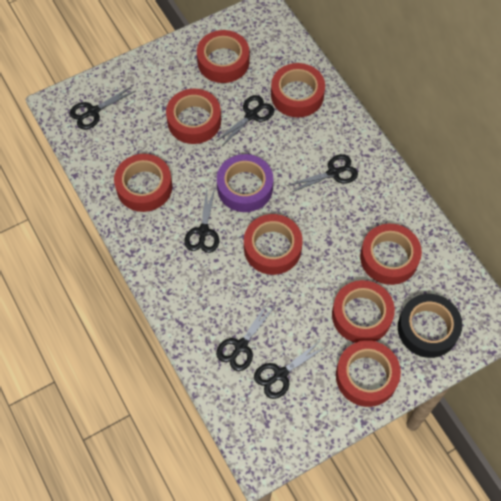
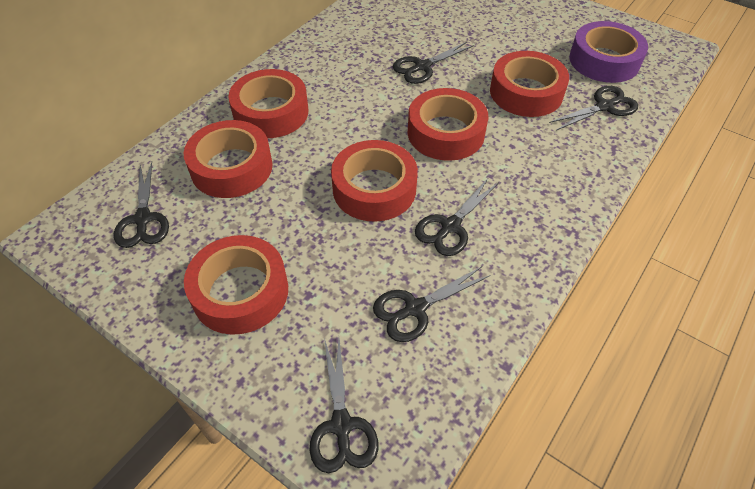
black tape: 1 -> 0
red tape: 8 -> 6

